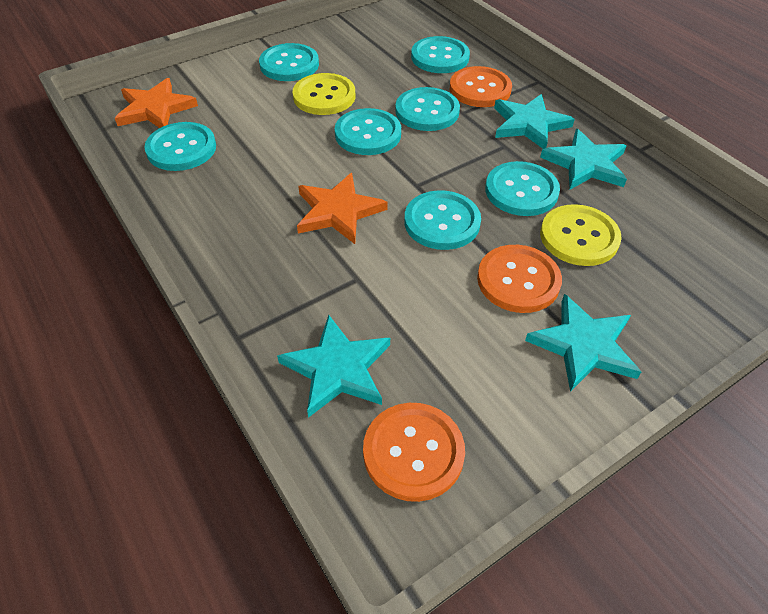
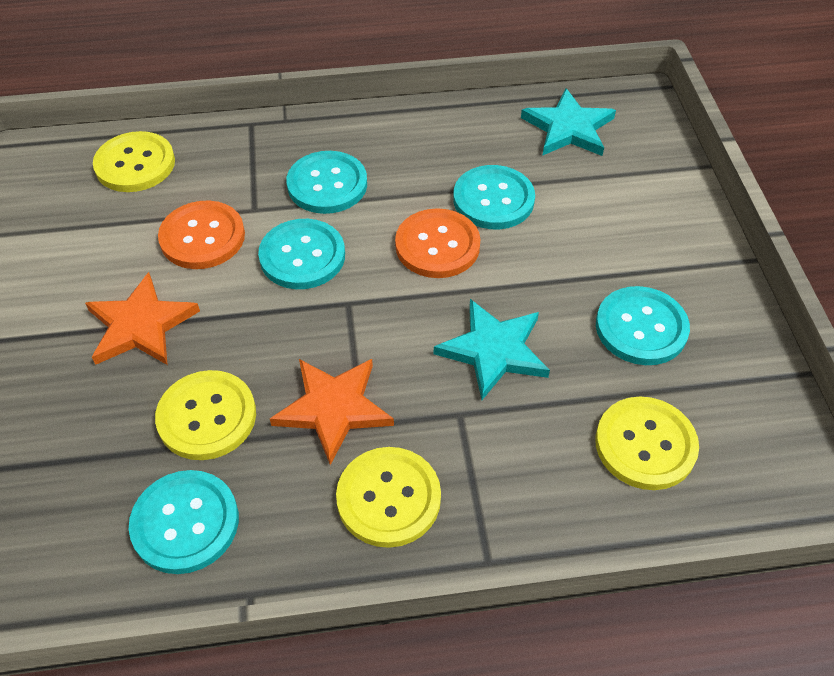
orange button: 3 -> 2
turquoise button: 7 -> 5
turquoise star: 4 -> 2
yellow button: 2 -> 4

